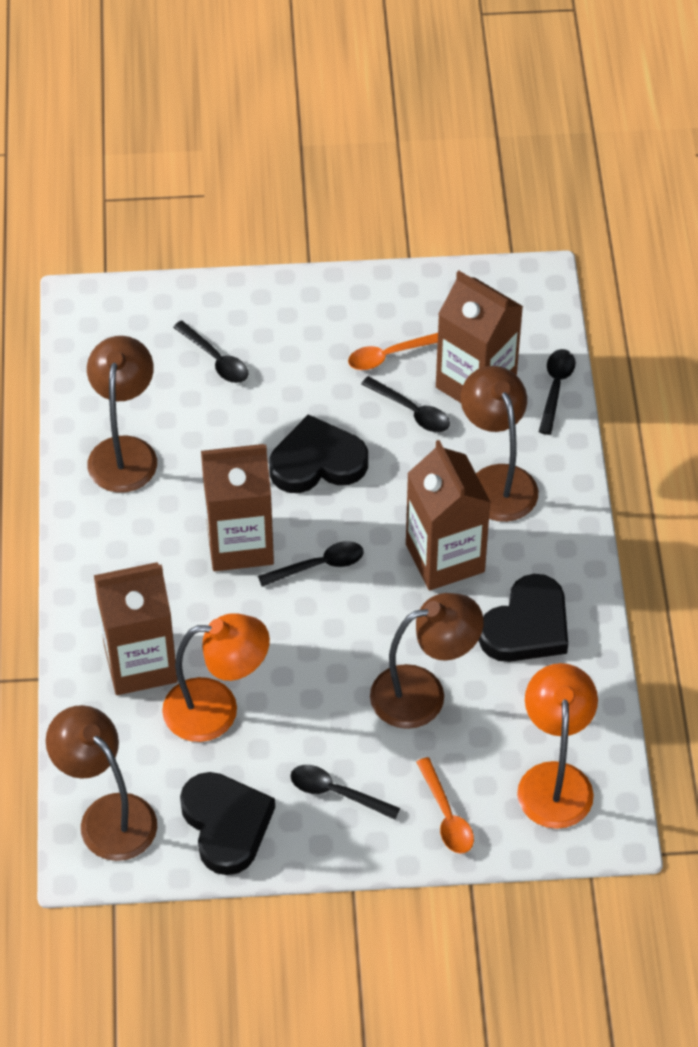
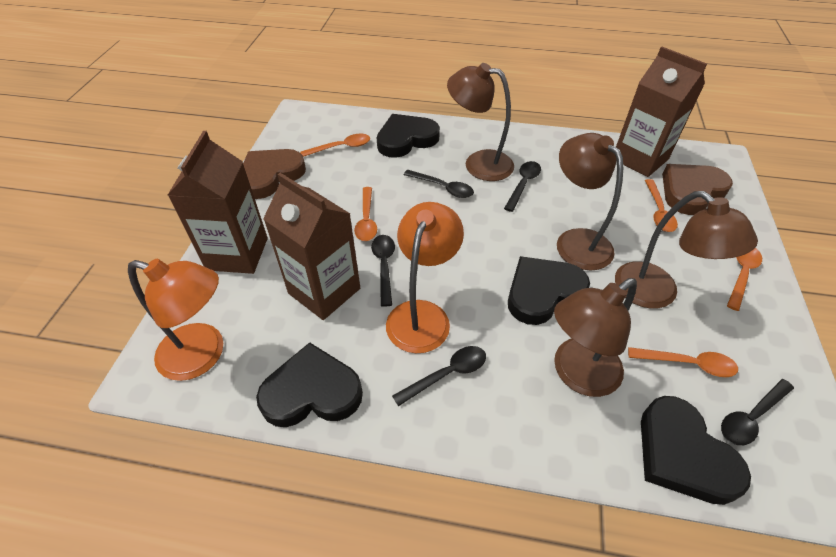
black heart: 3 -> 4
brown carton: 4 -> 3
brown heart: 0 -> 2
orange spoon: 2 -> 5

